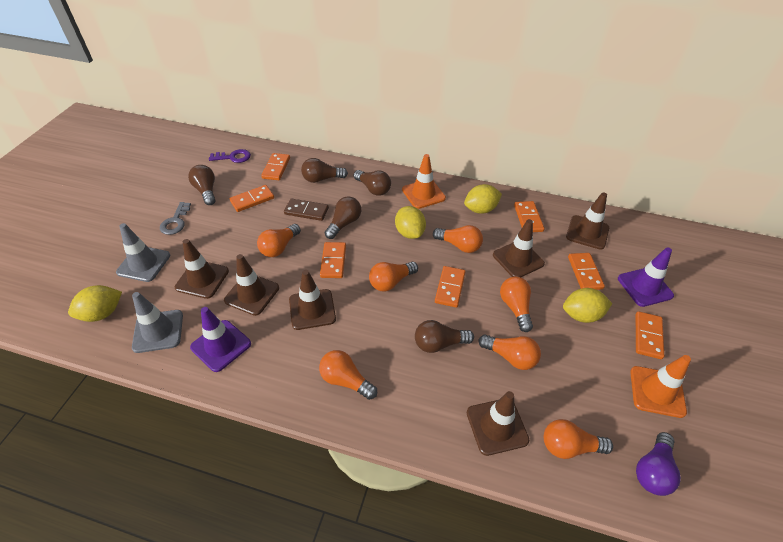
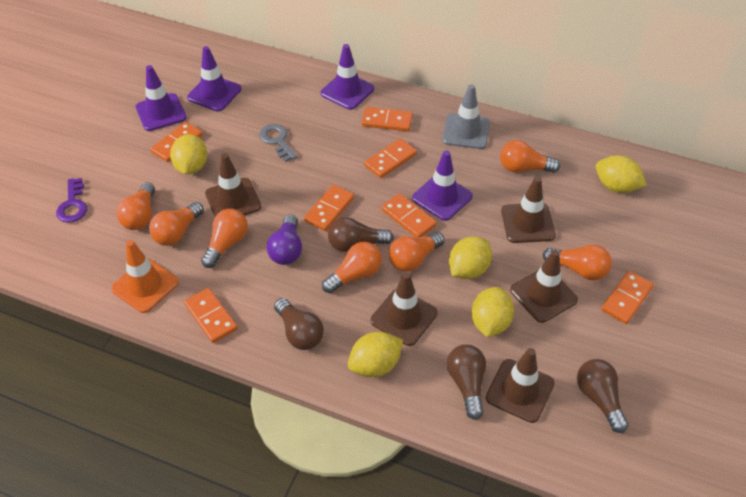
brown domino: 1 -> 0
brown light bulb: 5 -> 4
brown traffic cone: 6 -> 5
grey traffic cone: 2 -> 1
orange traffic cone: 2 -> 1
purple traffic cone: 2 -> 4
yellow lemon: 4 -> 5

